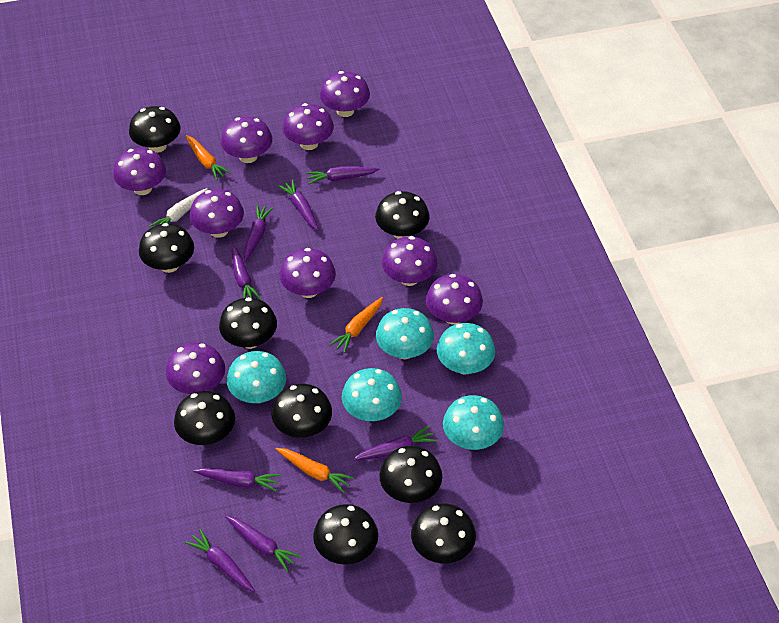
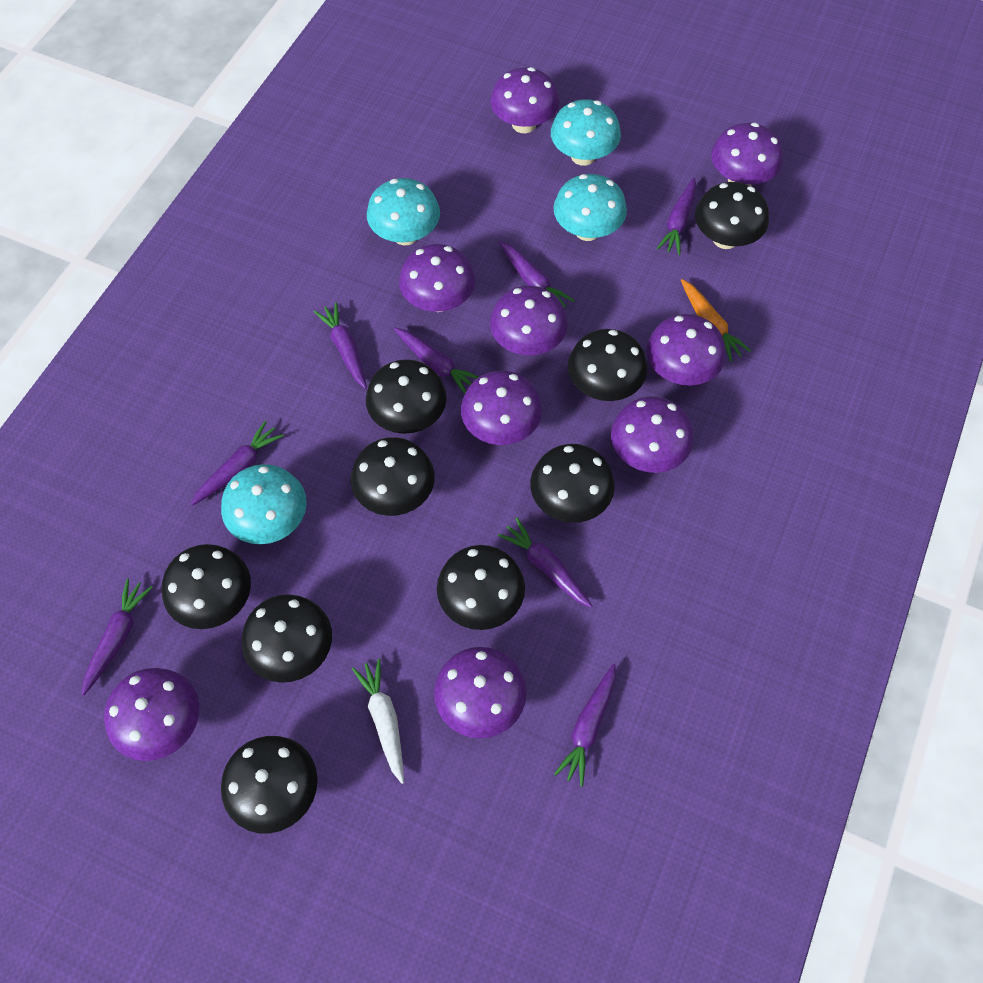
orange carrot: 3 -> 1
turquoise mushroom: 5 -> 4

